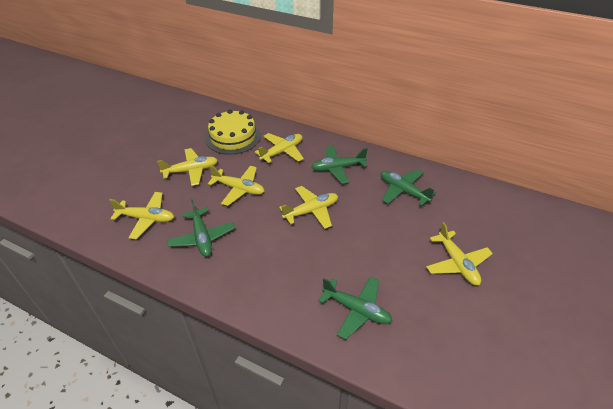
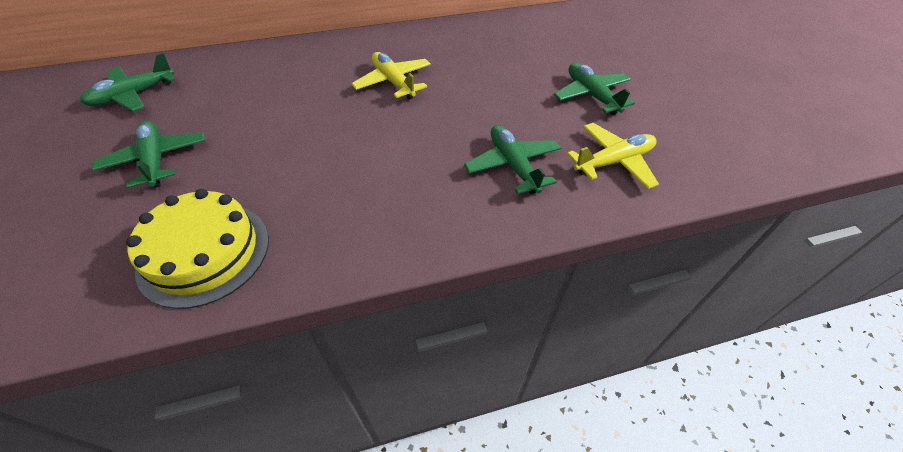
yellow plane: 6 -> 2

